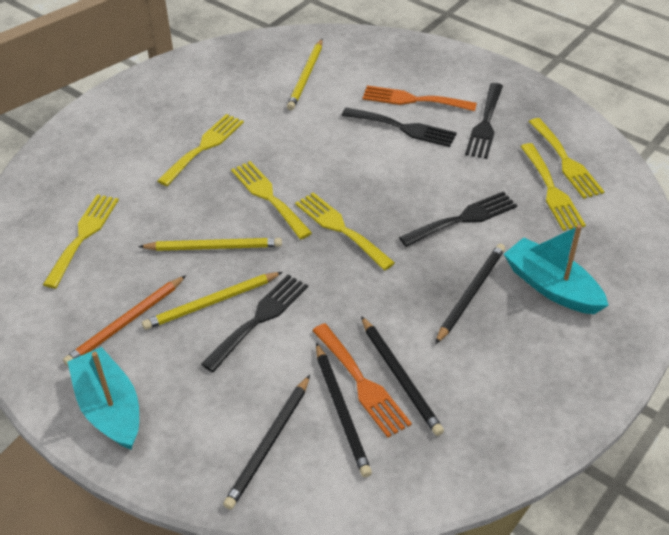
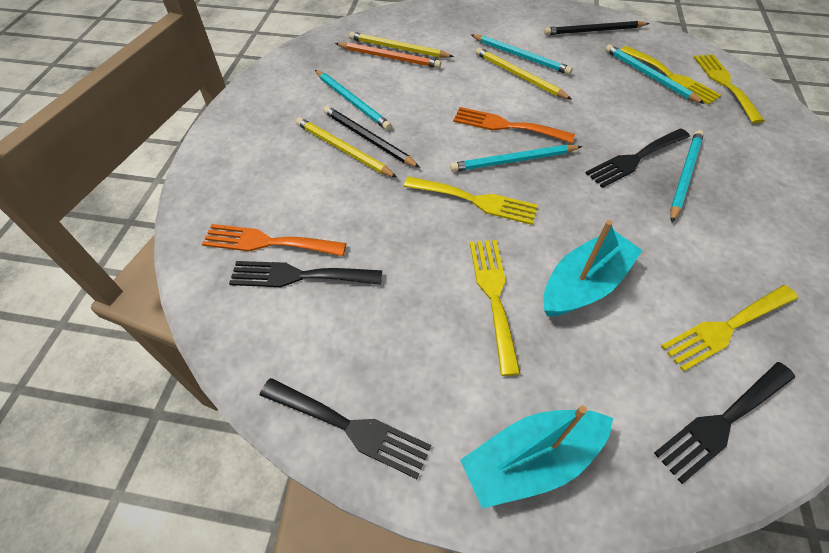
black pencil: 4 -> 2
turquoise pencil: 0 -> 5
yellow fork: 6 -> 5

